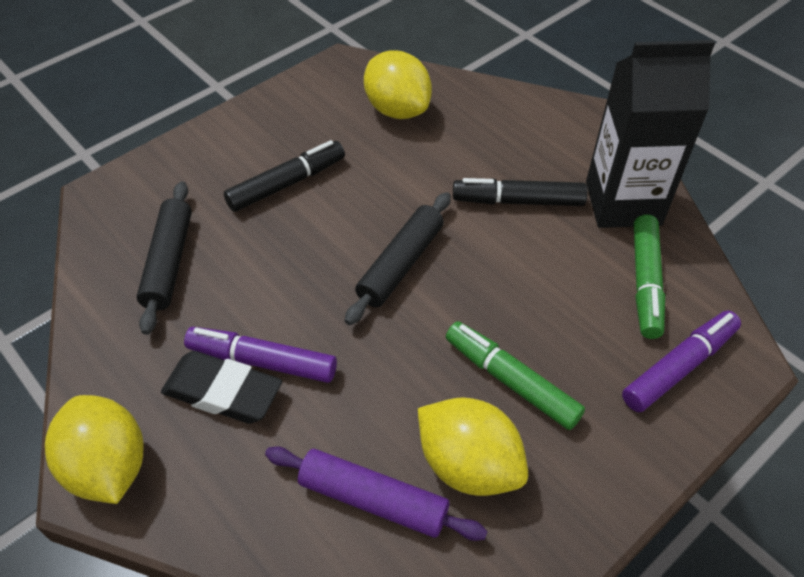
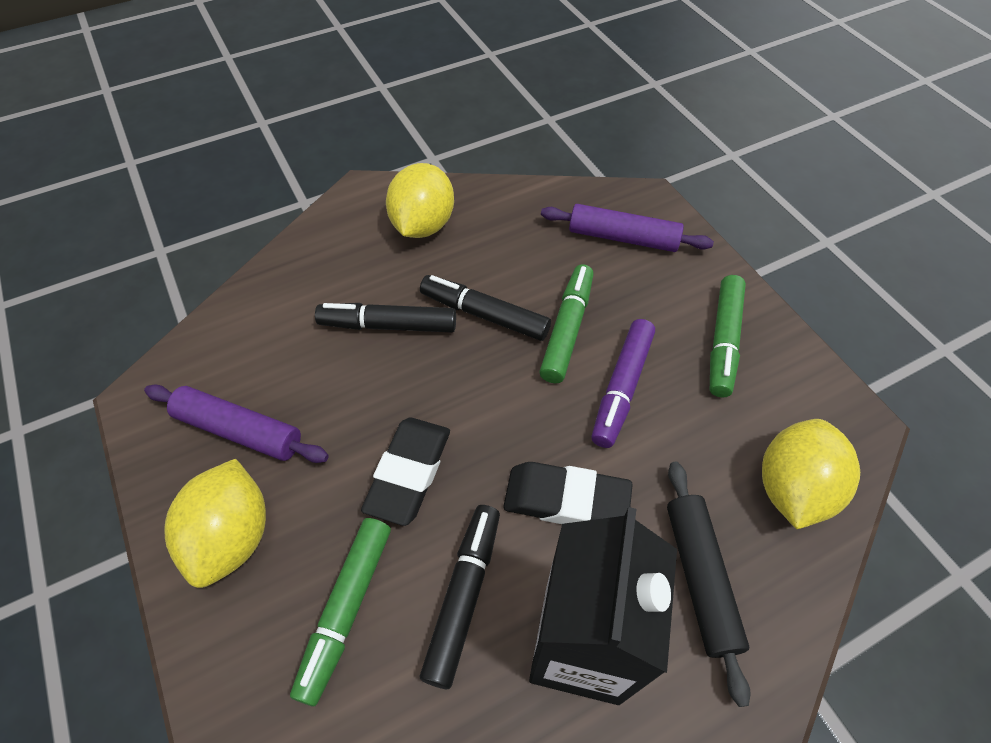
black eraser: 1 -> 2
black marker: 2 -> 3
black rolling pin: 2 -> 1
green marker: 2 -> 3
purple marker: 2 -> 1
purple rolling pin: 1 -> 2

